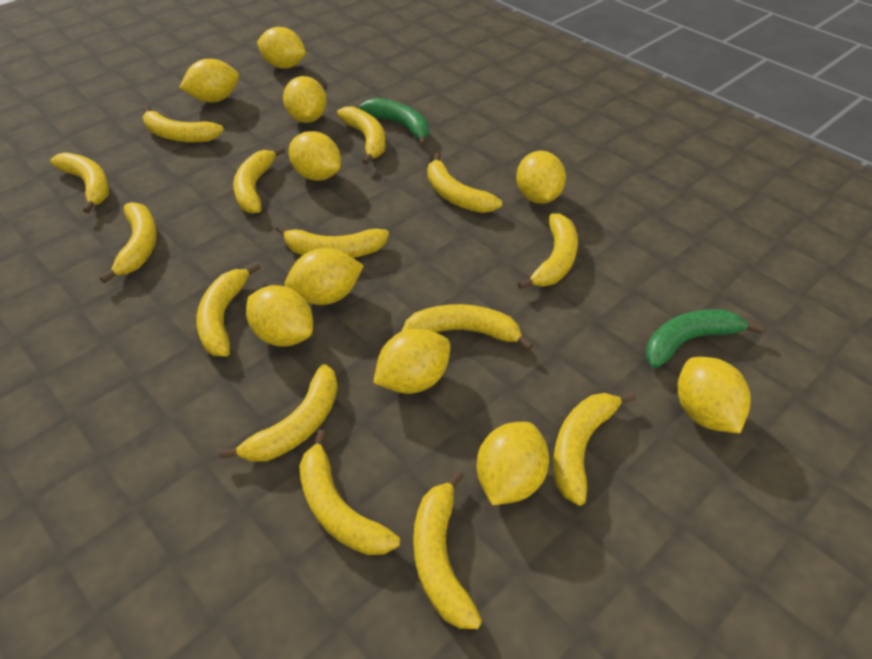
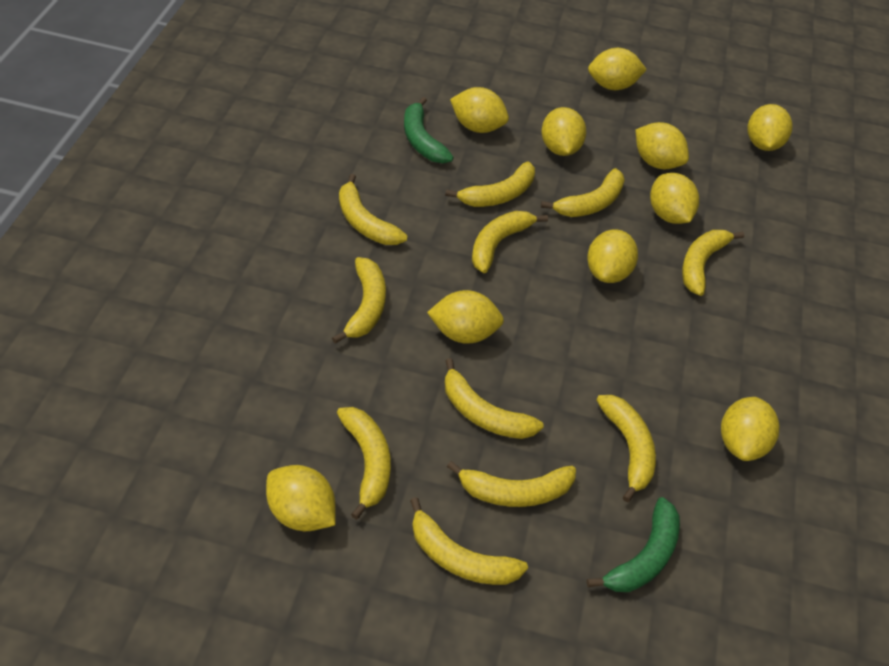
yellow banana: 14 -> 11

